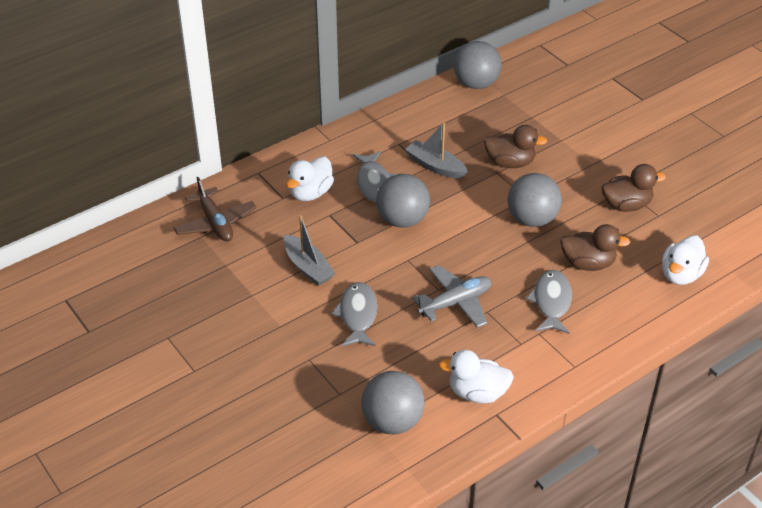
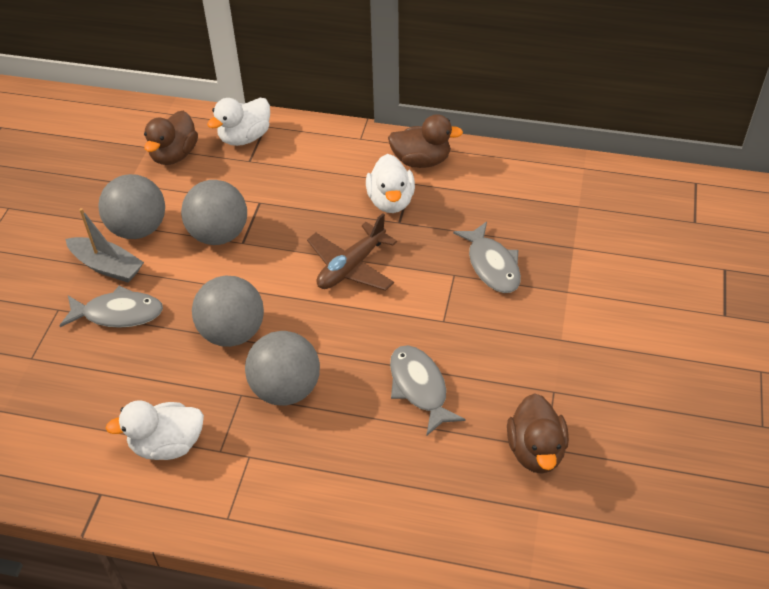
grey boat: 2 -> 1
grey plane: 1 -> 0

